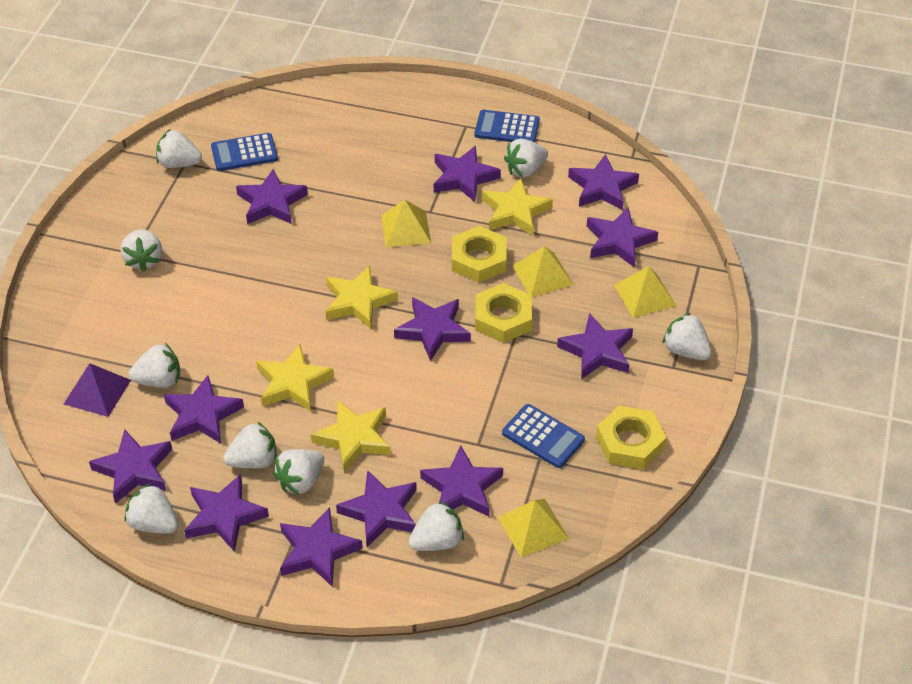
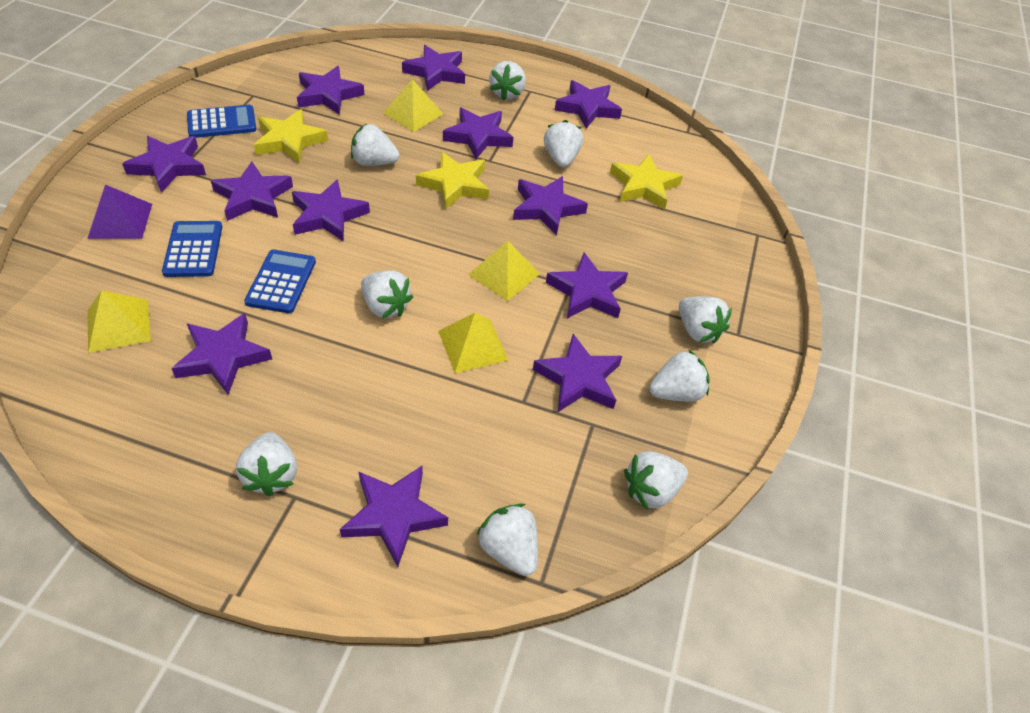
yellow nut: 3 -> 0
yellow star: 4 -> 3

